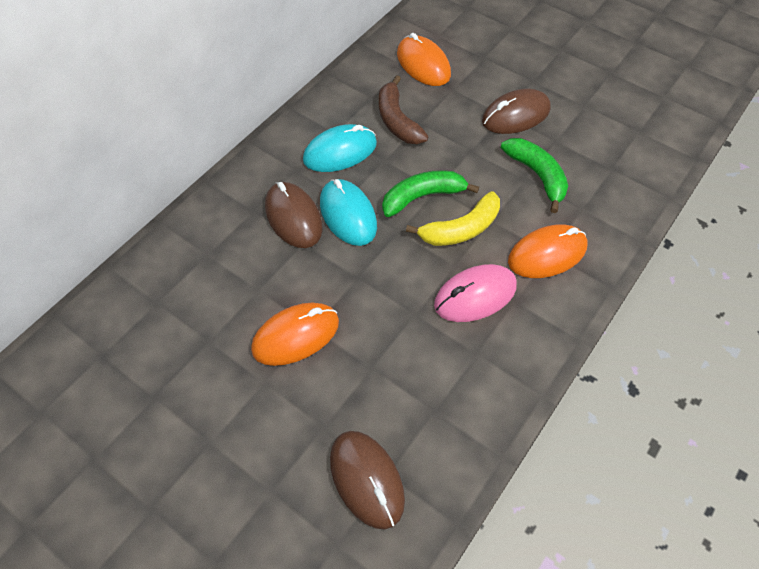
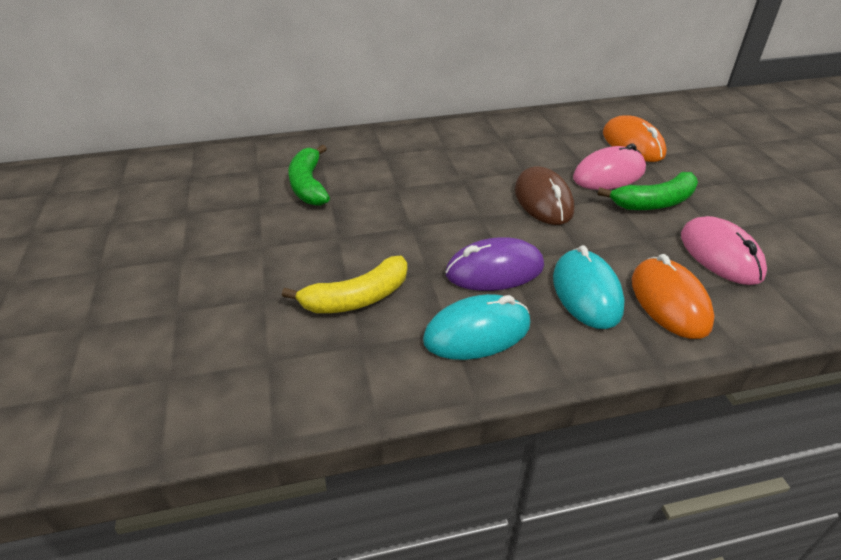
brown banana: 1 -> 0
brown mouse: 3 -> 1
orange mouse: 3 -> 2
pink mouse: 1 -> 2
purple mouse: 0 -> 1

